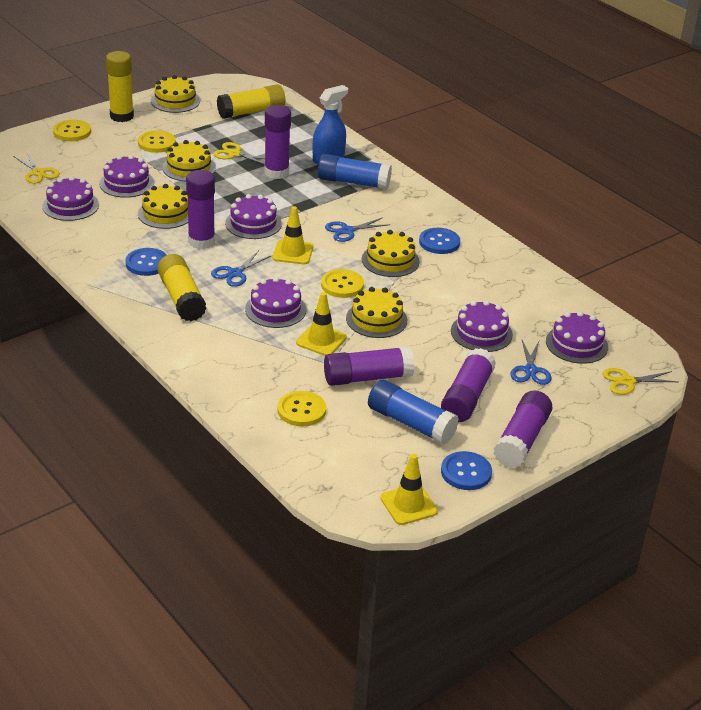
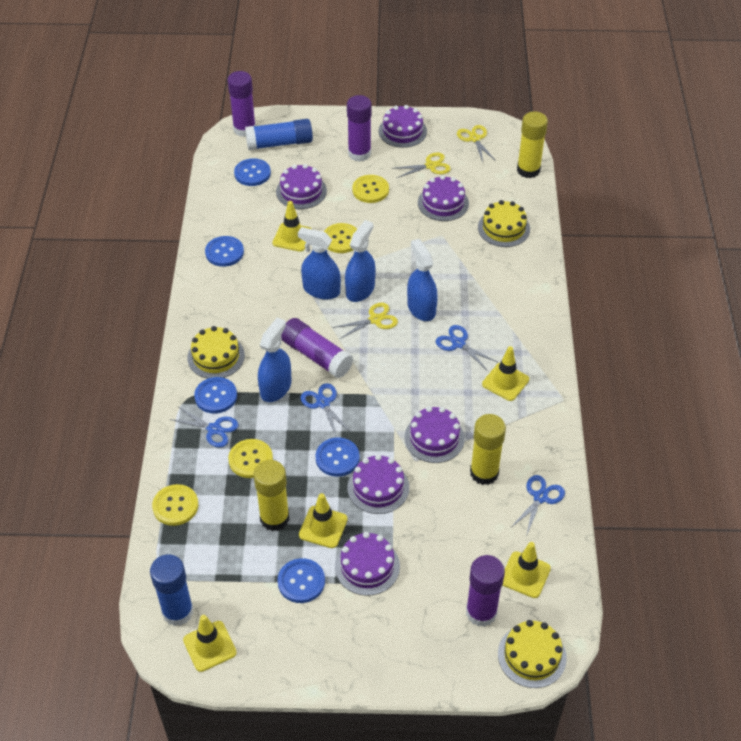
blue button: 3 -> 5
blue scissors: 3 -> 4
blue spray bottle: 1 -> 4
purple glue stick: 5 -> 4
yellow cake: 5 -> 3
yellow traffic cone: 3 -> 5

